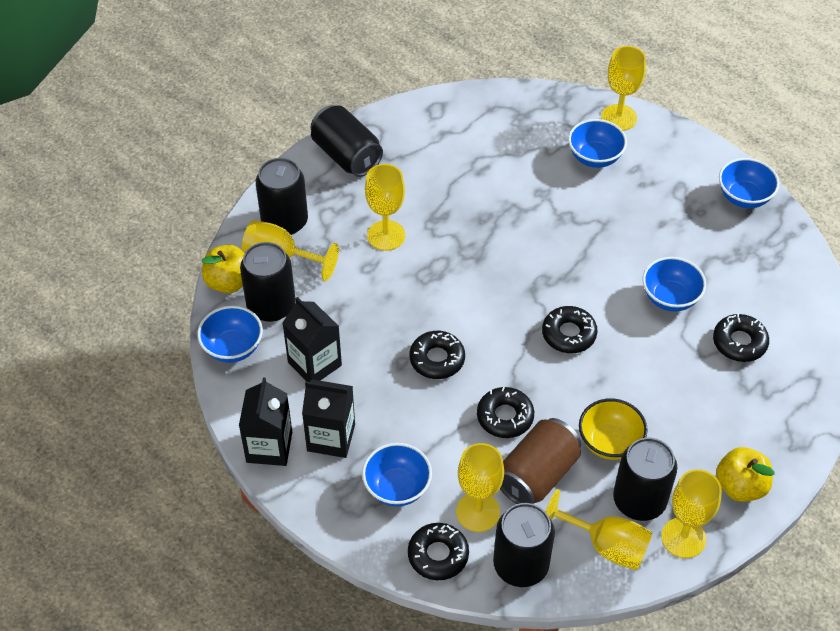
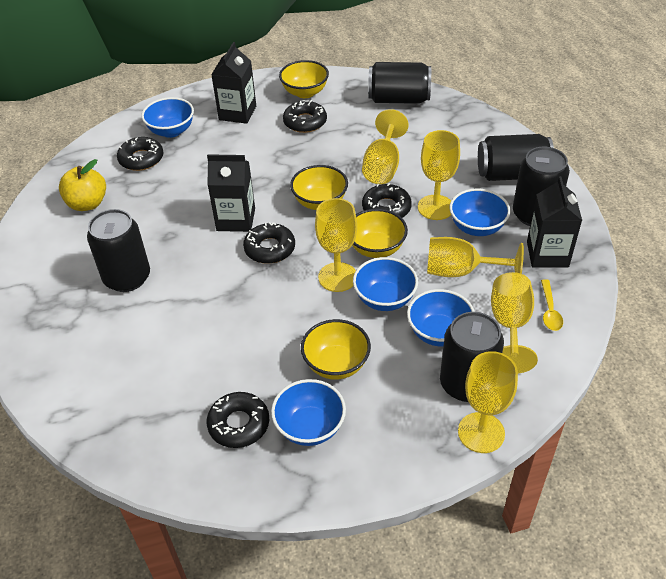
brown can: 1 -> 0
yellow apple: 2 -> 1
yellow bowl: 1 -> 4
yellow spoon: 0 -> 1

